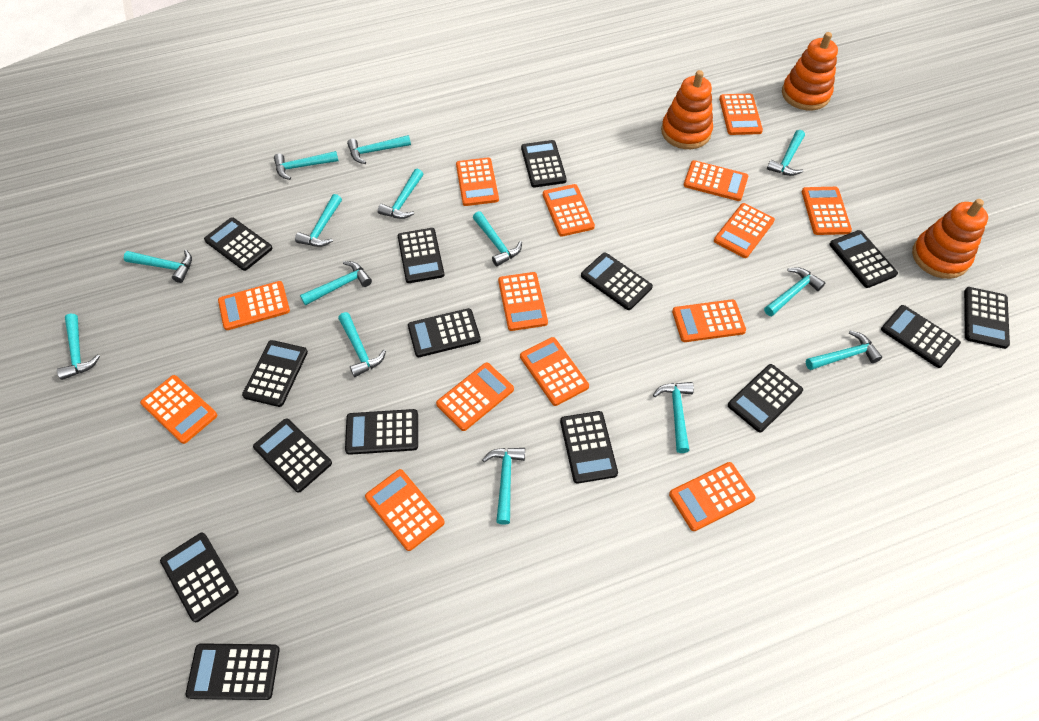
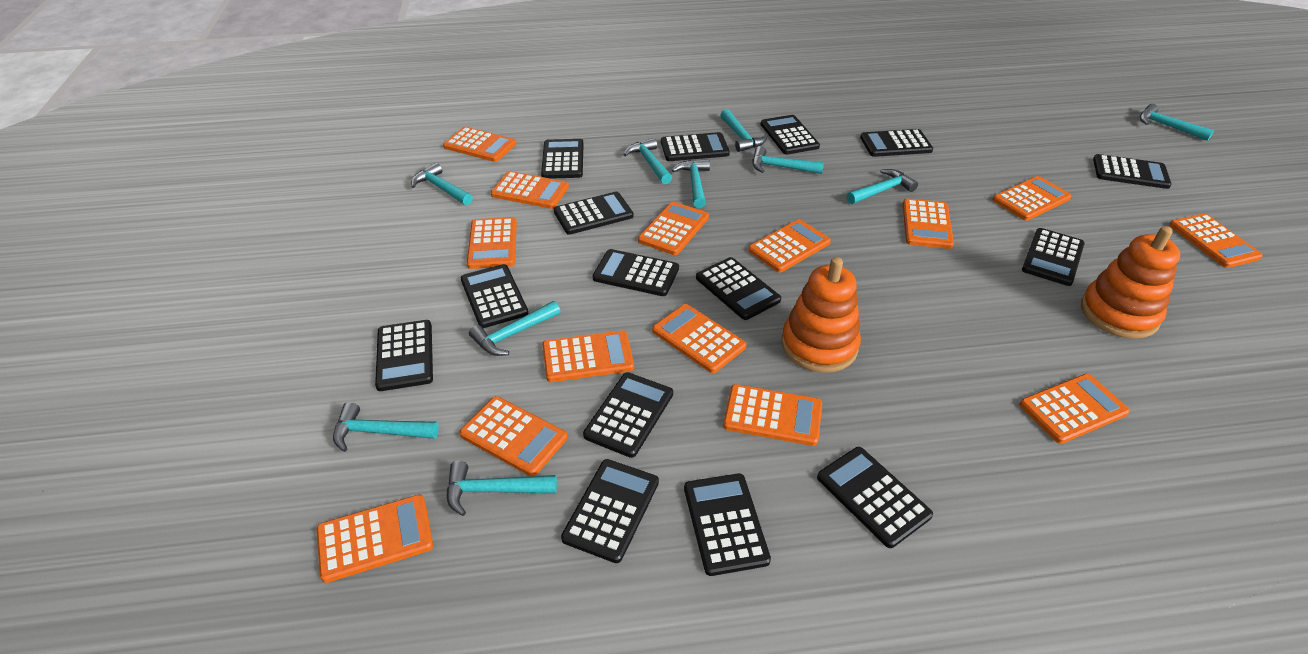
orange stacking toy: 3 -> 2
turquoise hammer: 14 -> 10

